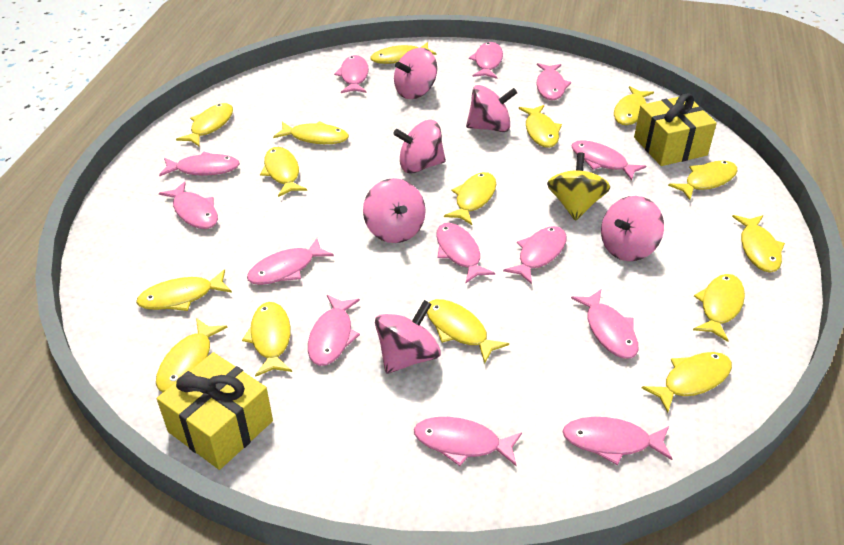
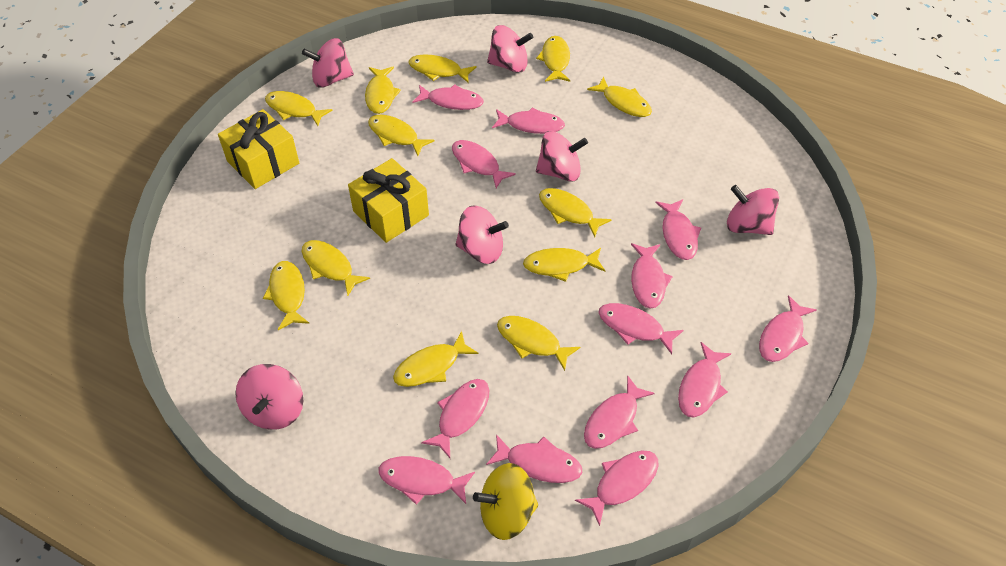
yellow fish: 15 -> 12

